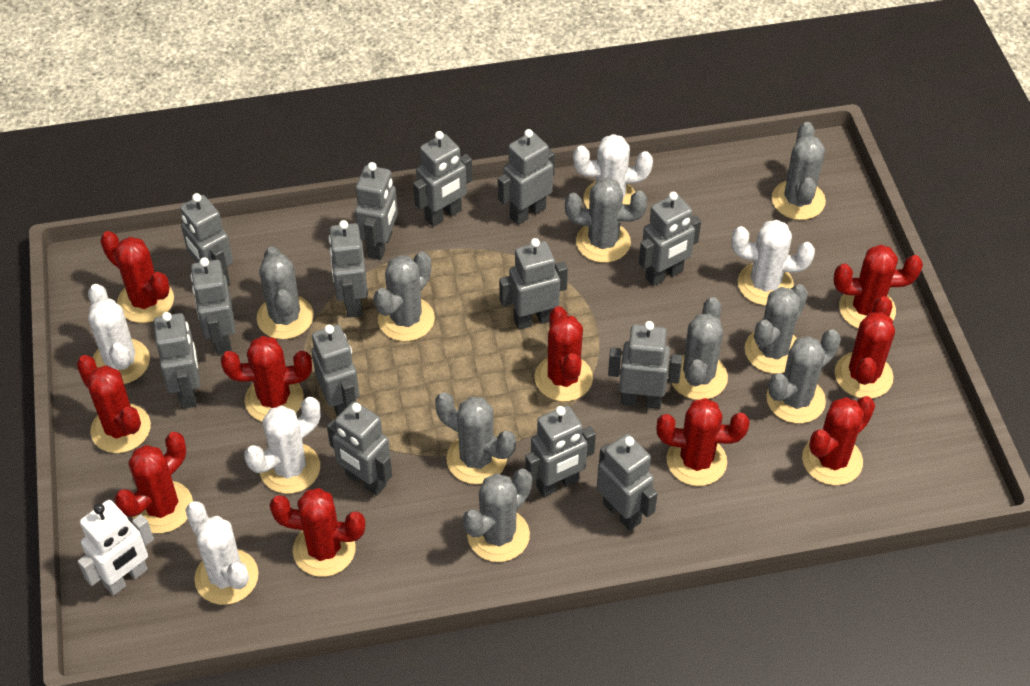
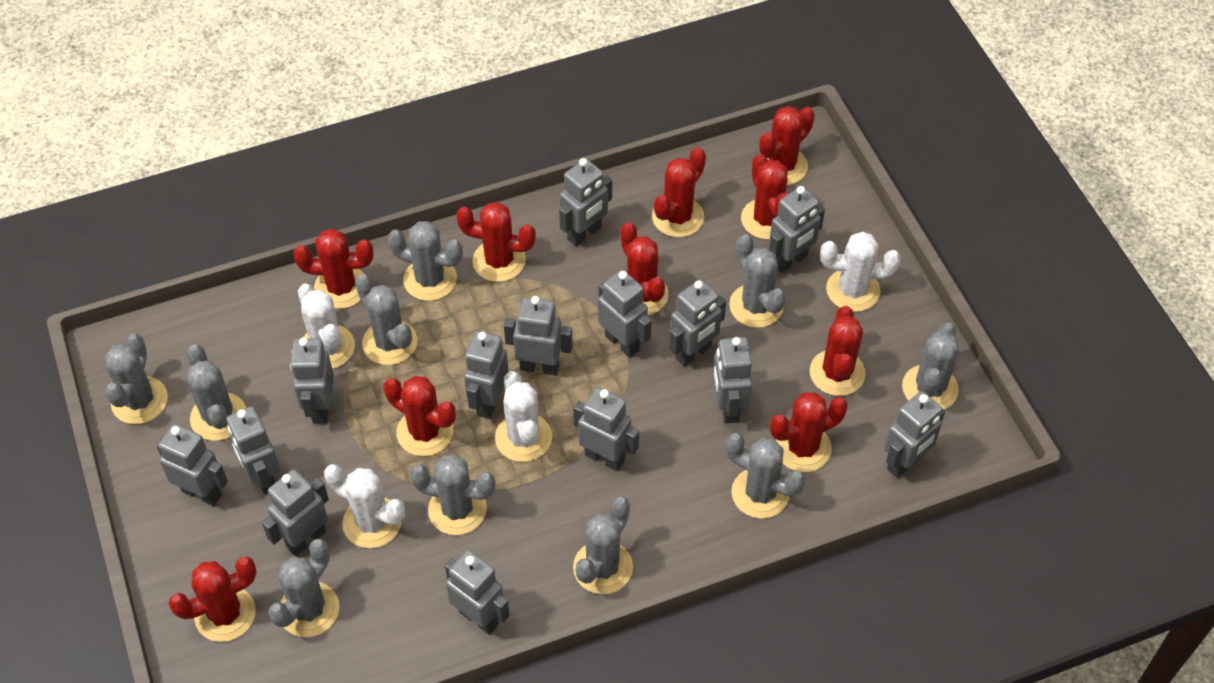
grey cactus: 9 -> 10
white cactus: 5 -> 4
white robot: 1 -> 0

